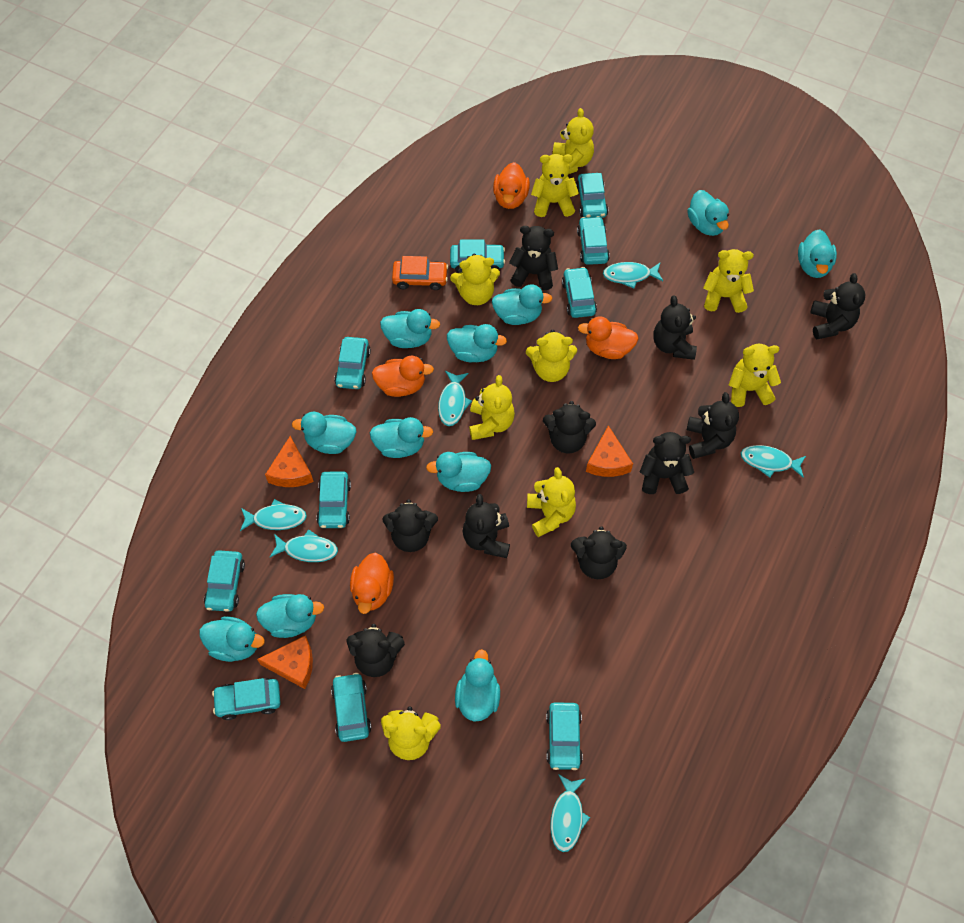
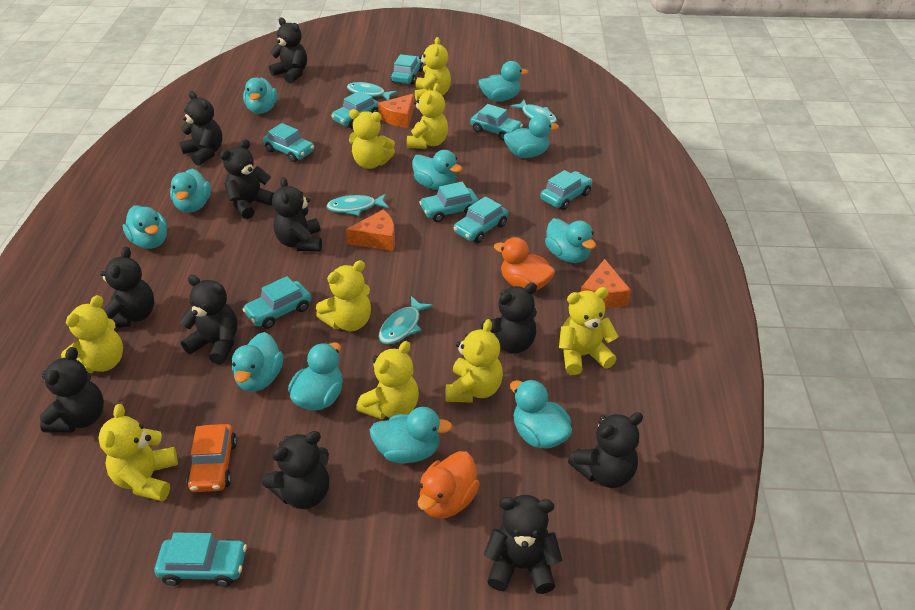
black teddy bear: 10 -> 11
orange duck: 4 -> 2
turquoise car: 10 -> 9
turquoise fish: 6 -> 4

